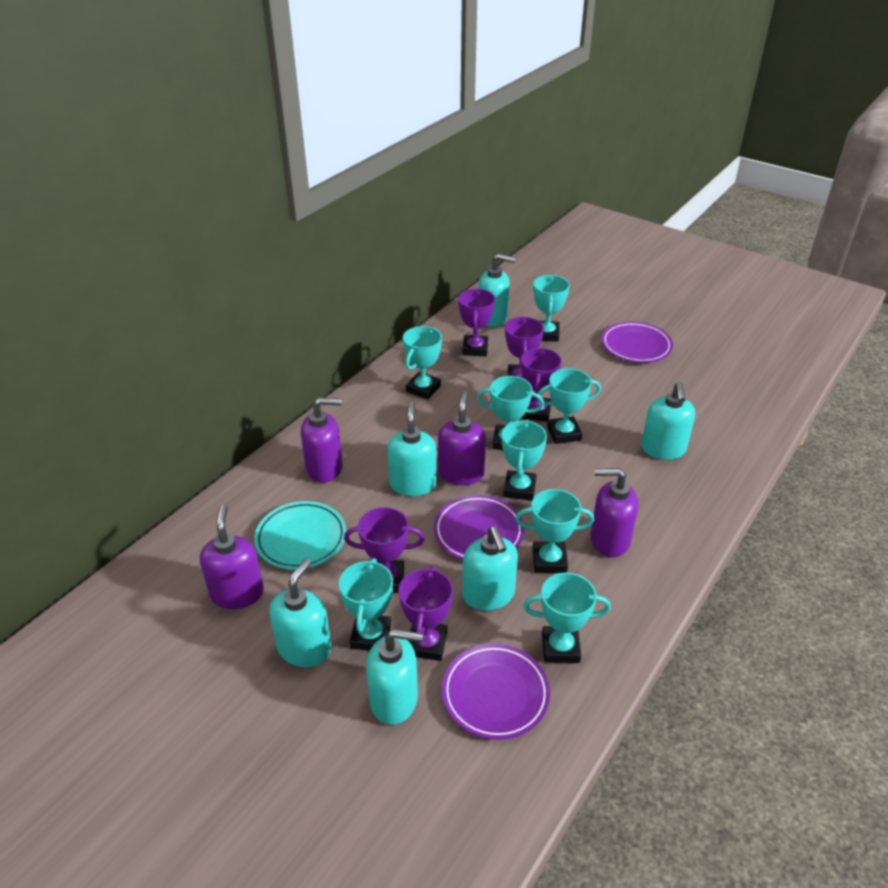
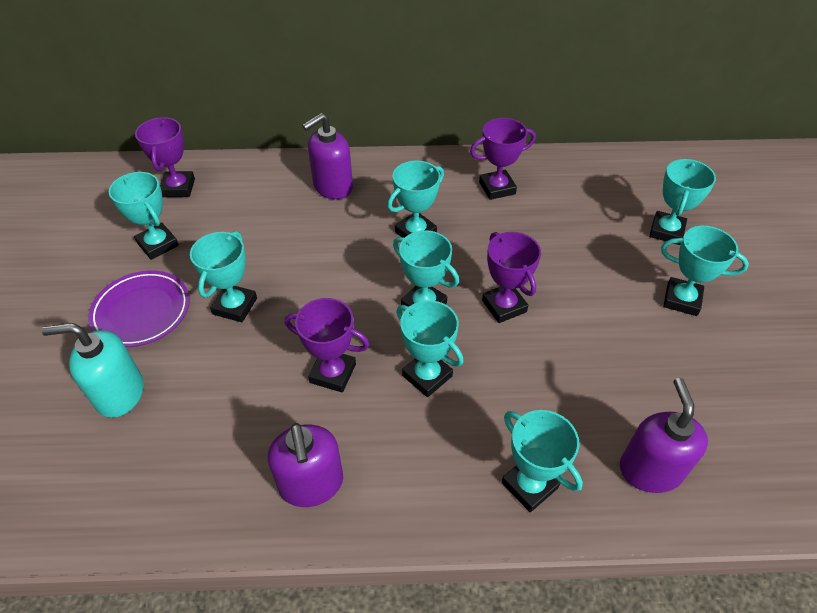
purple plate: 3 -> 1
purple soap dispenser: 4 -> 3
purple trophy: 5 -> 4
turquoise plate: 1 -> 0
turquoise soap dispenser: 6 -> 1

